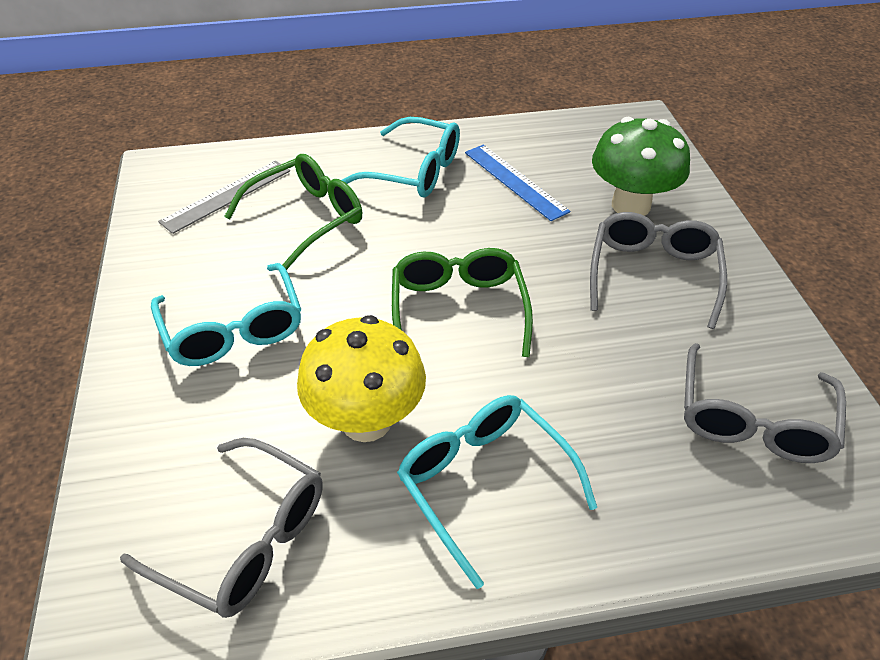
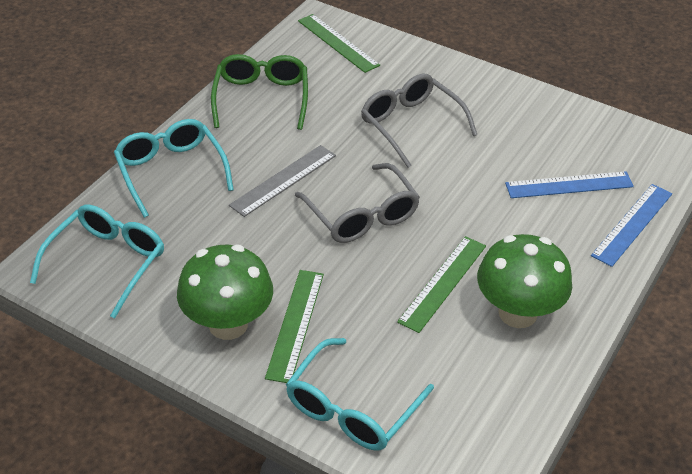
blue ruler: 1 -> 2
green glasses: 2 -> 1
green mushroom: 1 -> 2
green ruler: 0 -> 3
grey glasses: 3 -> 2
yellow mushroom: 1 -> 0

